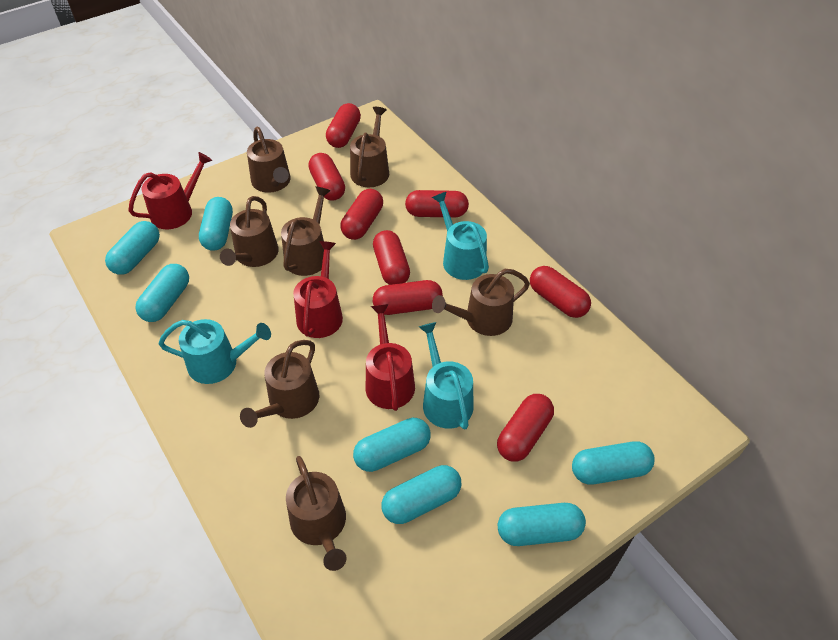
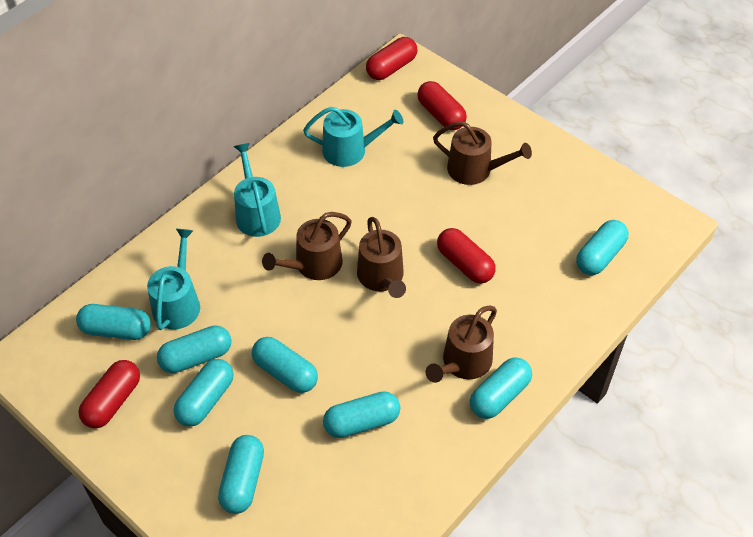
brown watering can: 7 -> 4
red capsule: 8 -> 4
red watering can: 3 -> 0
turquoise capsule: 7 -> 8

